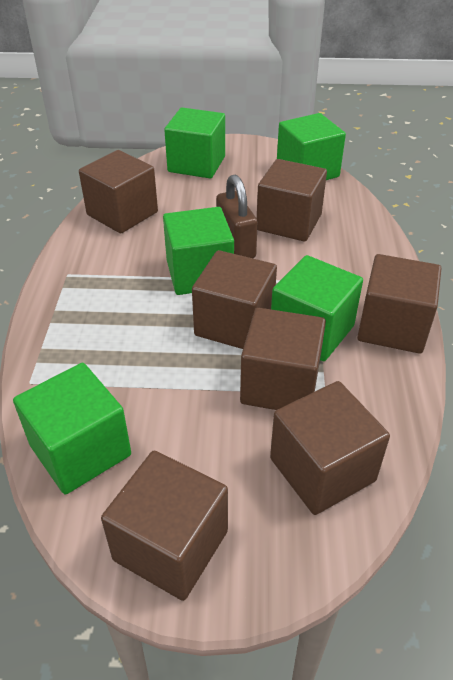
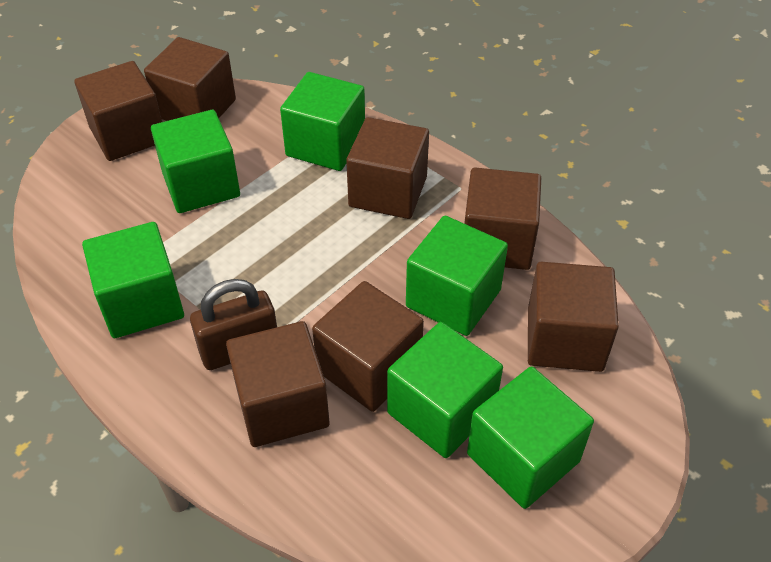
green cube: 5 -> 6

